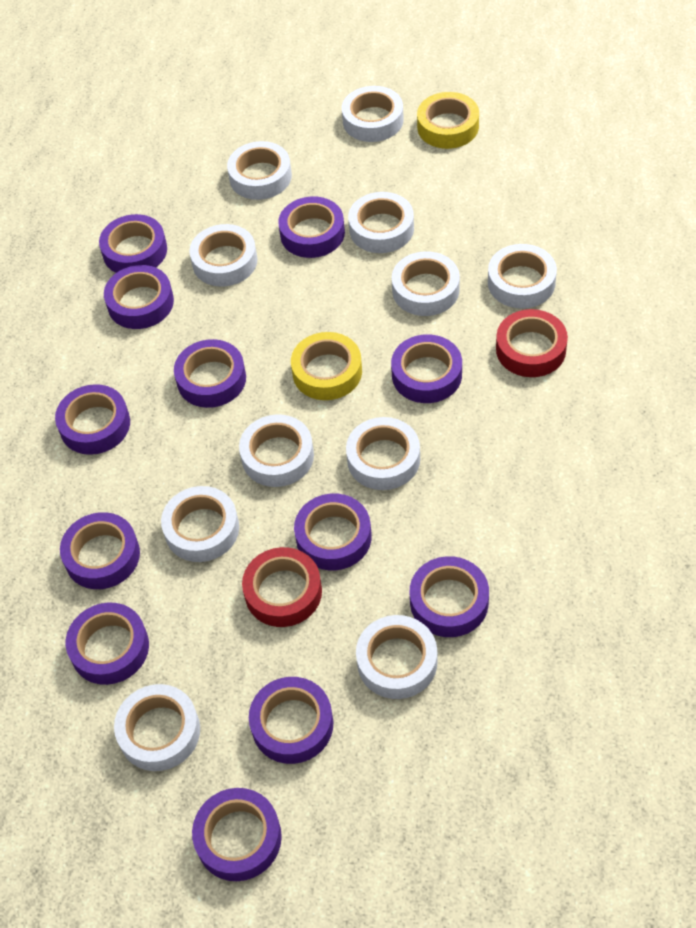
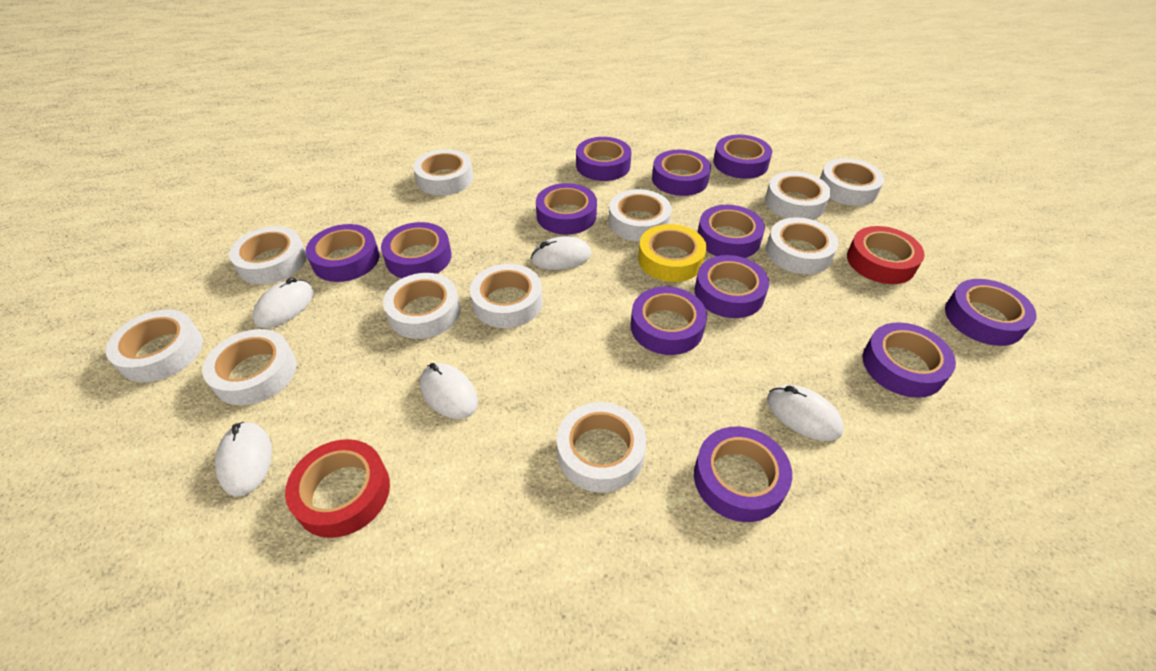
white mouse: 0 -> 5
yellow tape: 2 -> 1

